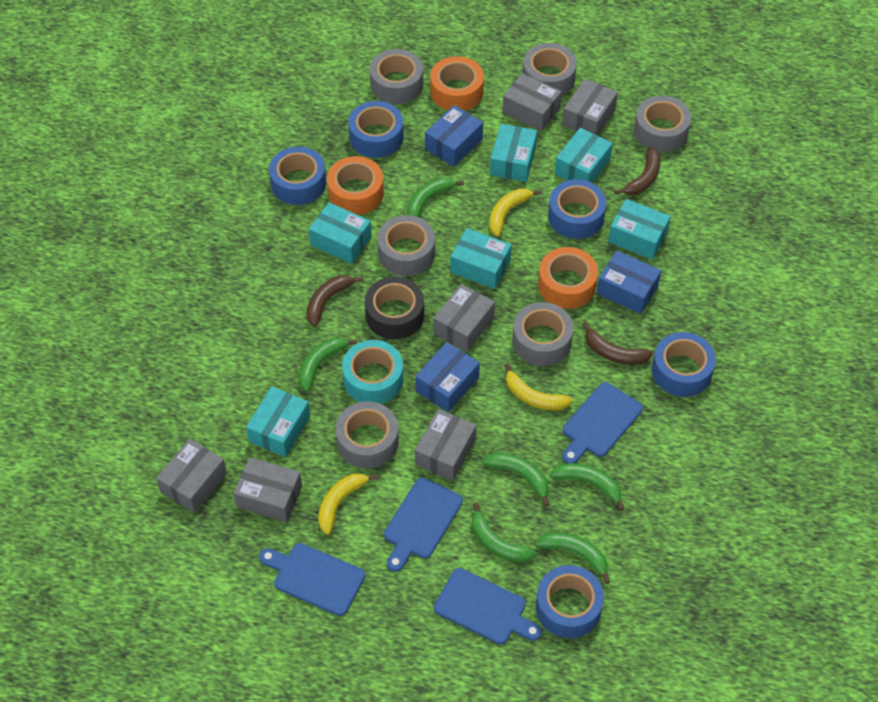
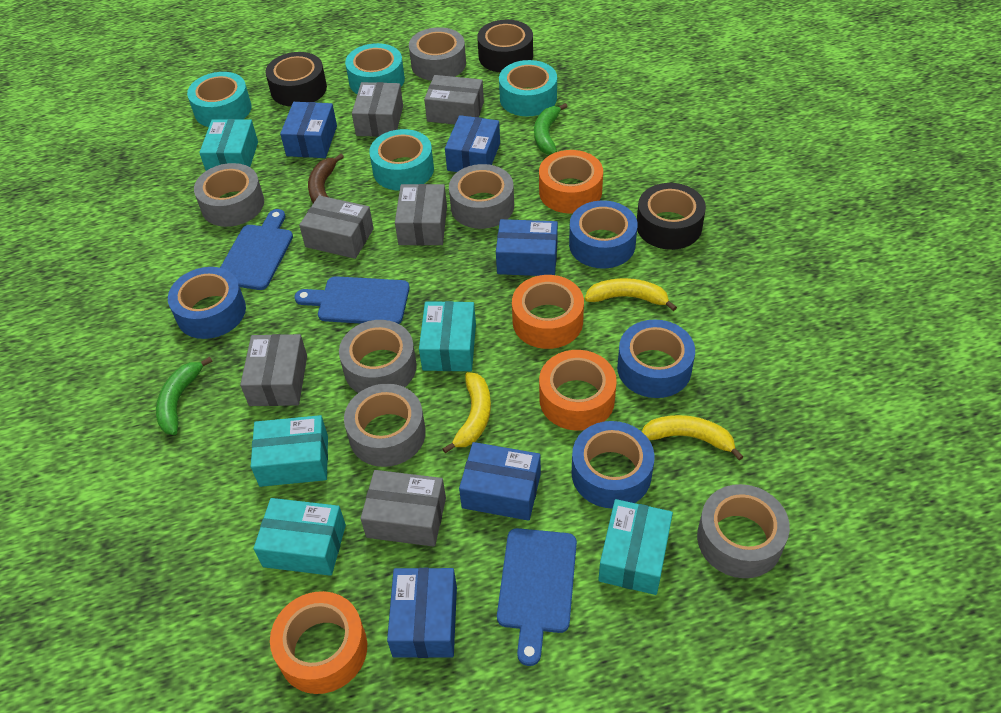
black tape: 1 -> 3
blue box: 3 -> 5
blue cutting board: 4 -> 3
blue tape: 5 -> 4
brown banana: 3 -> 1
green banana: 6 -> 2
orange tape: 3 -> 4
turquoise box: 6 -> 5
turquoise tape: 1 -> 4

